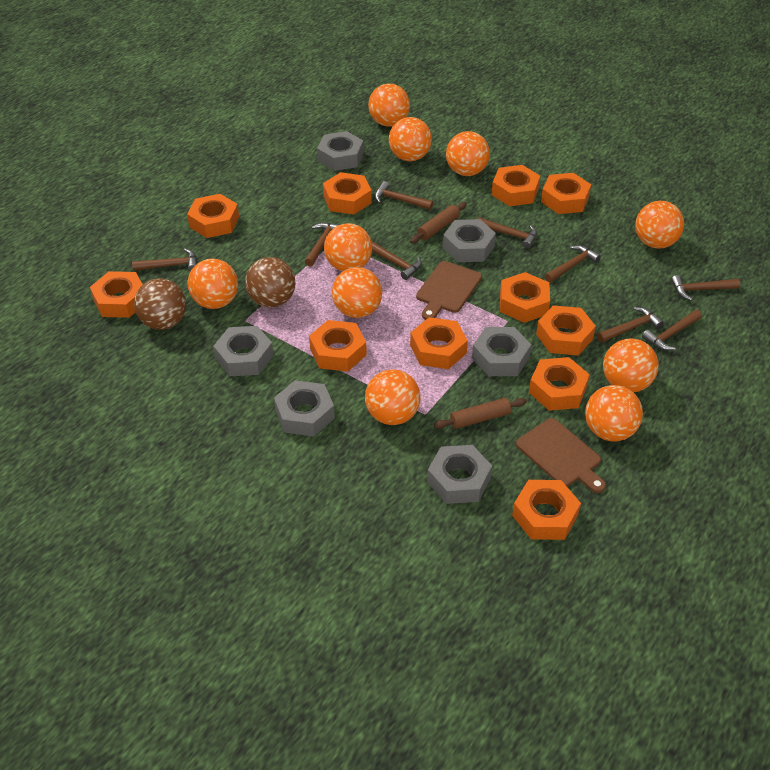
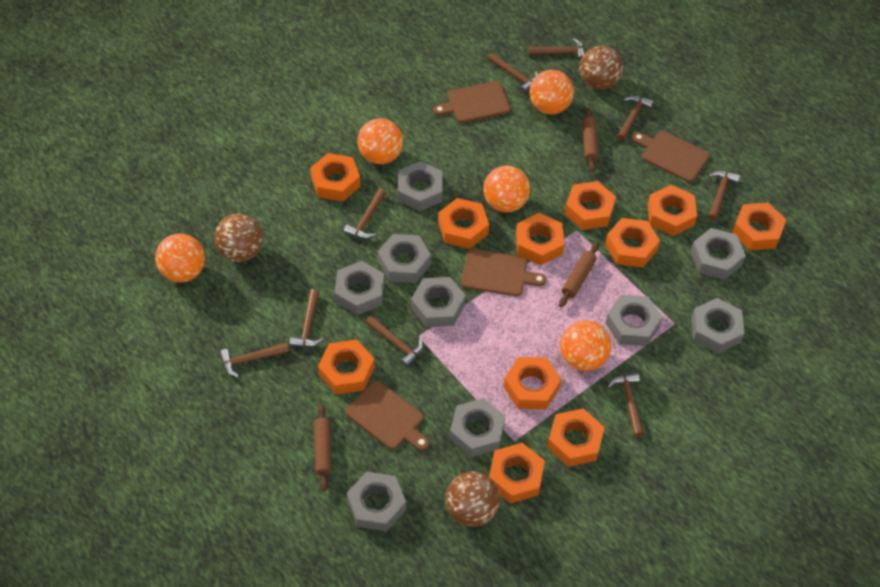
brown ball: 2 -> 3
brown cutting board: 2 -> 4
brown rolling pin: 2 -> 3
grey nut: 6 -> 9
orange ball: 10 -> 5

